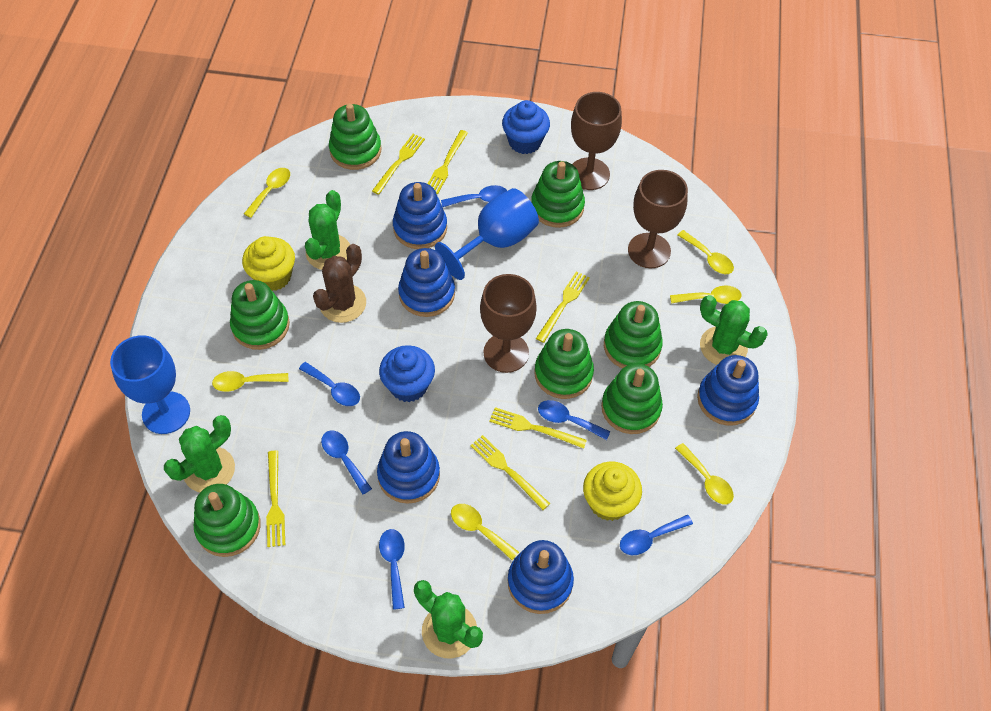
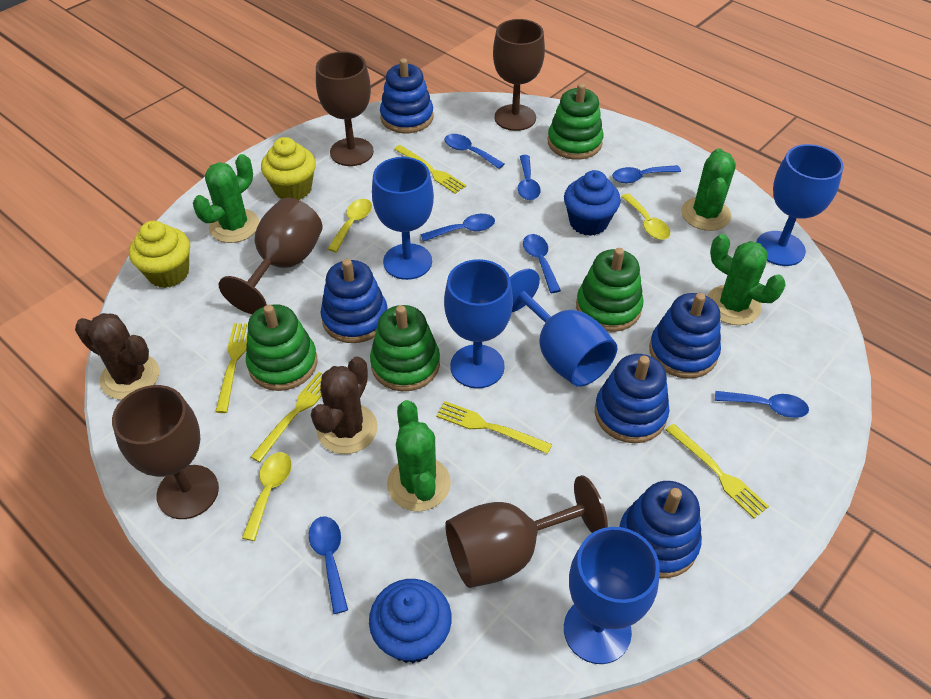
blue goblet: 2 -> 5
blue spoon: 6 -> 7
brown cactus: 1 -> 2
brown goblet: 3 -> 5
green stacking toy: 7 -> 4
yellow fork: 6 -> 5
yellow spoon: 6 -> 3

